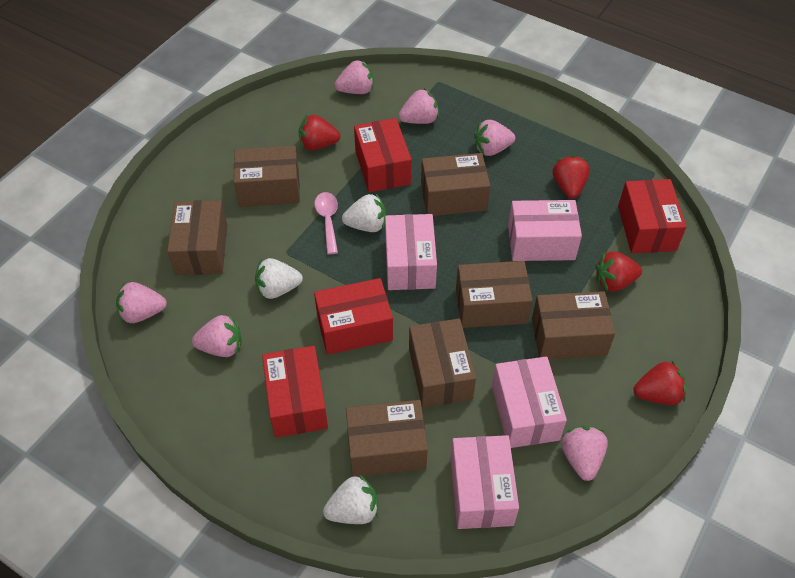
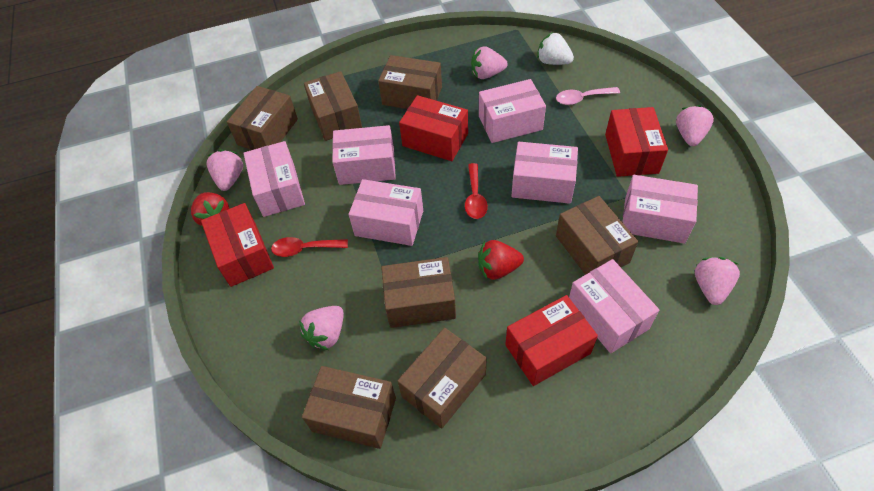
pink box: 4 -> 7
pink strawberry: 6 -> 5
red spoon: 0 -> 2
red strawberry: 4 -> 2
white strawberry: 3 -> 1

